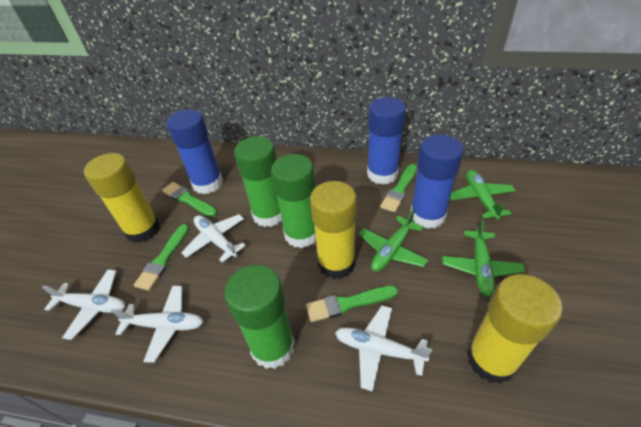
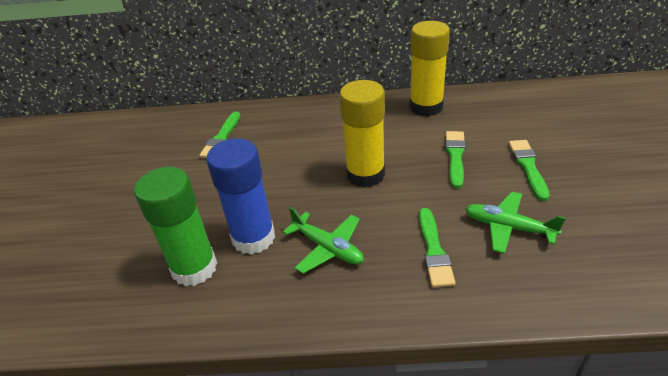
blue glue stick: 3 -> 1
green glue stick: 3 -> 1
green plane: 3 -> 2
white plane: 4 -> 0
yellow glue stick: 3 -> 2

